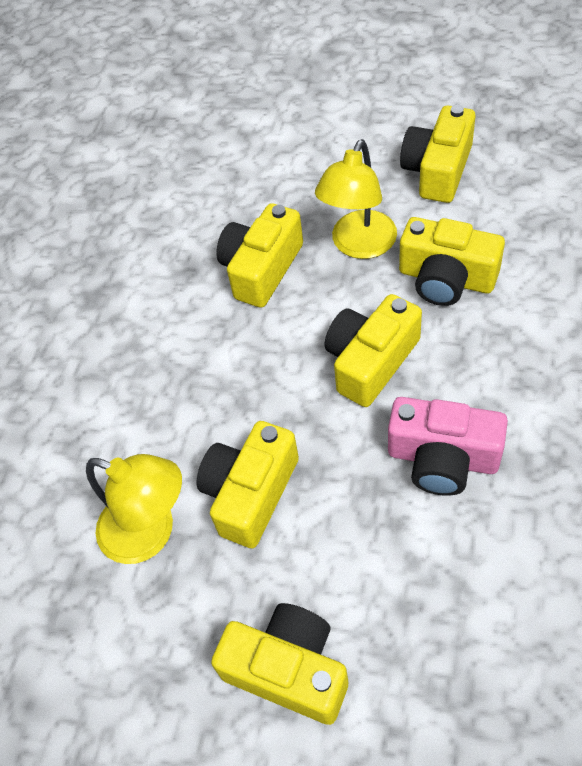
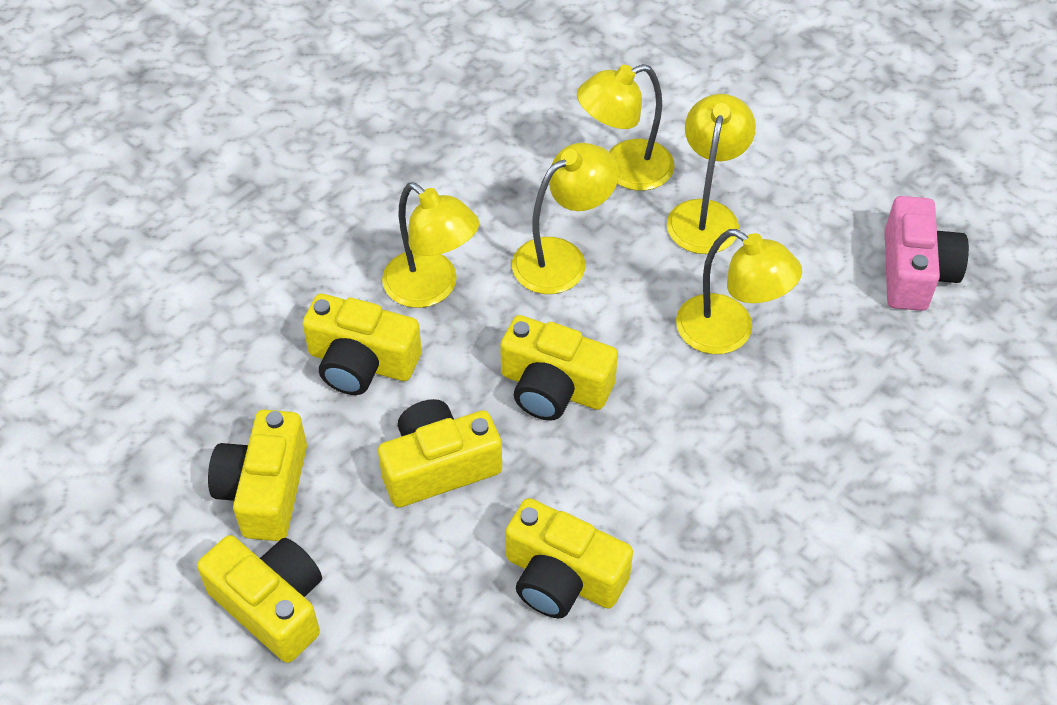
yellow lamp: 2 -> 5

